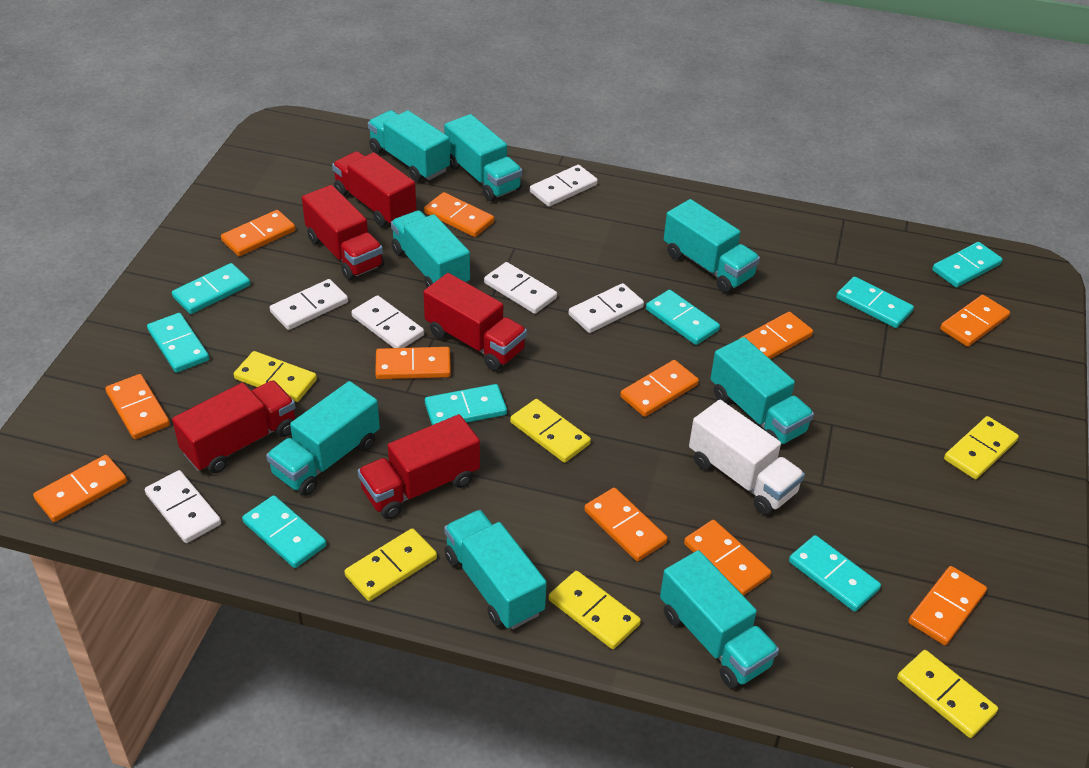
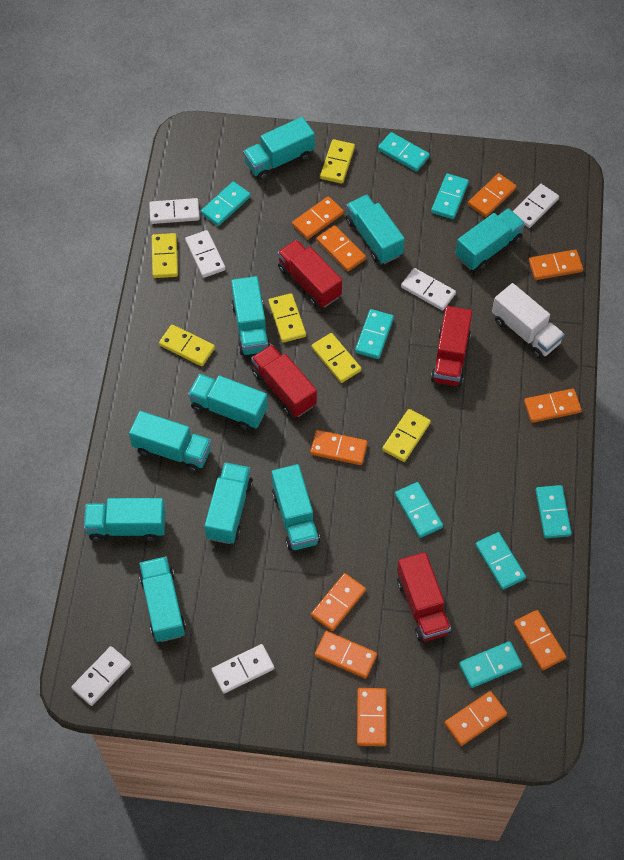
red truck: 5 -> 4
turquoise truck: 8 -> 10

